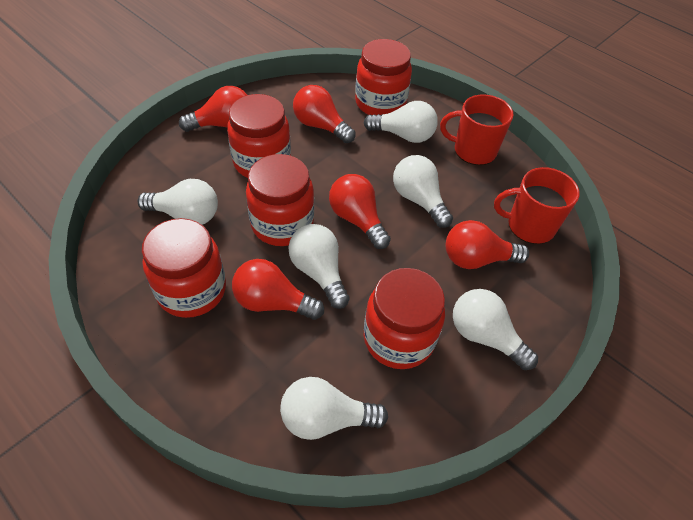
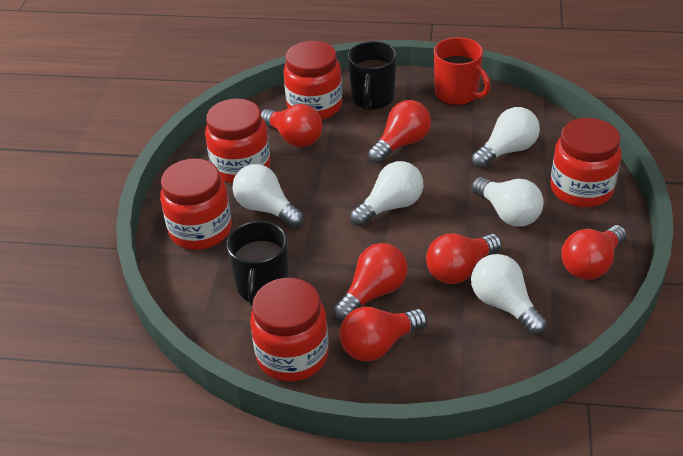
black mug: 0 -> 2
red light bulb: 5 -> 6
red mug: 2 -> 1
white light bulb: 6 -> 5

